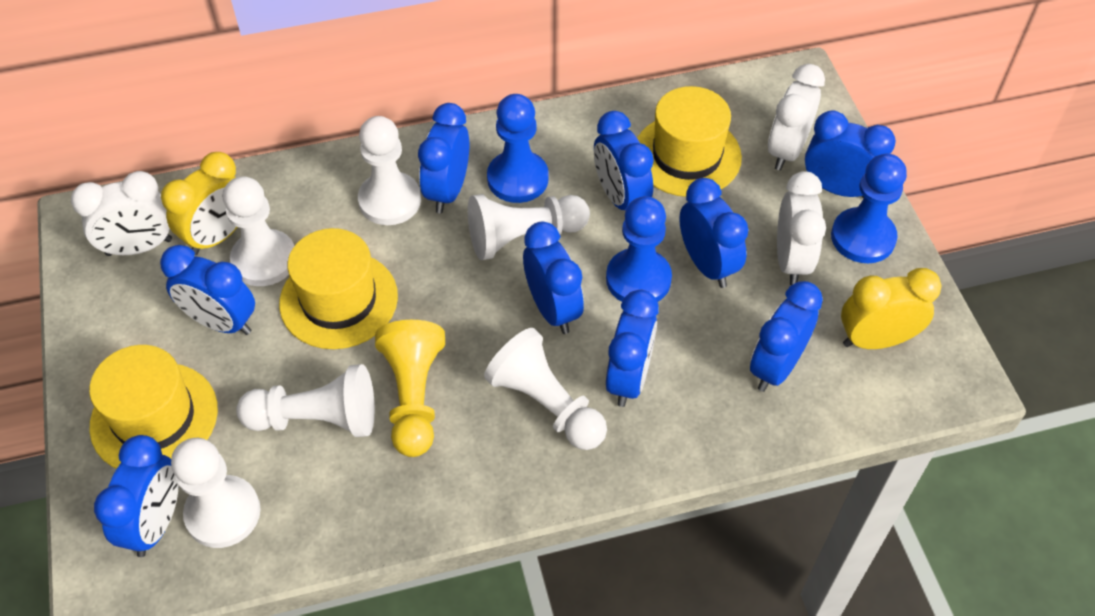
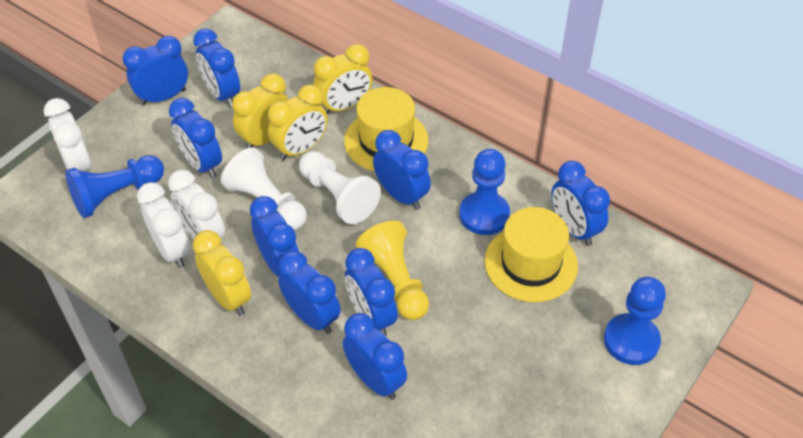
white pawn: 6 -> 2
yellow clock: 2 -> 4
yellow hat: 3 -> 2

